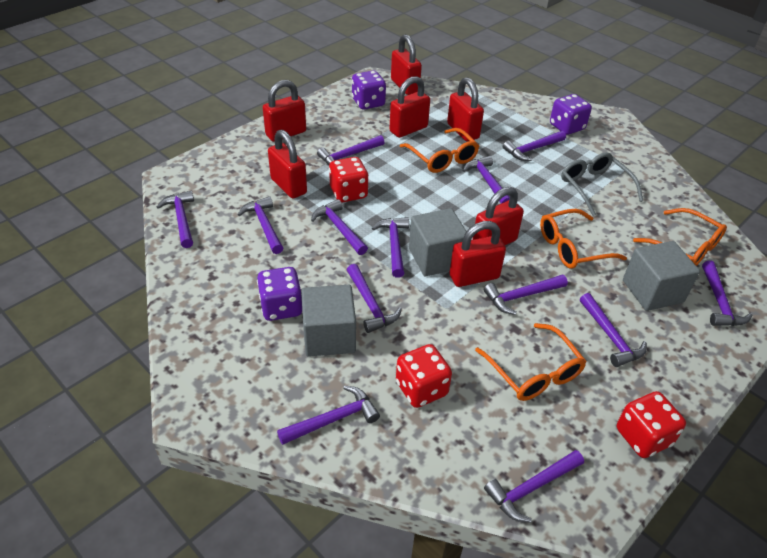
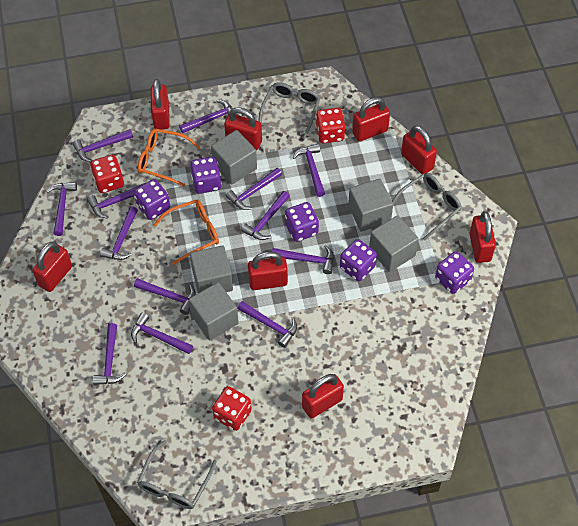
grey cube: 3 -> 5
grey glasses: 1 -> 3
orange glasses: 4 -> 2
purple dice: 3 -> 5
red padlock: 7 -> 8

